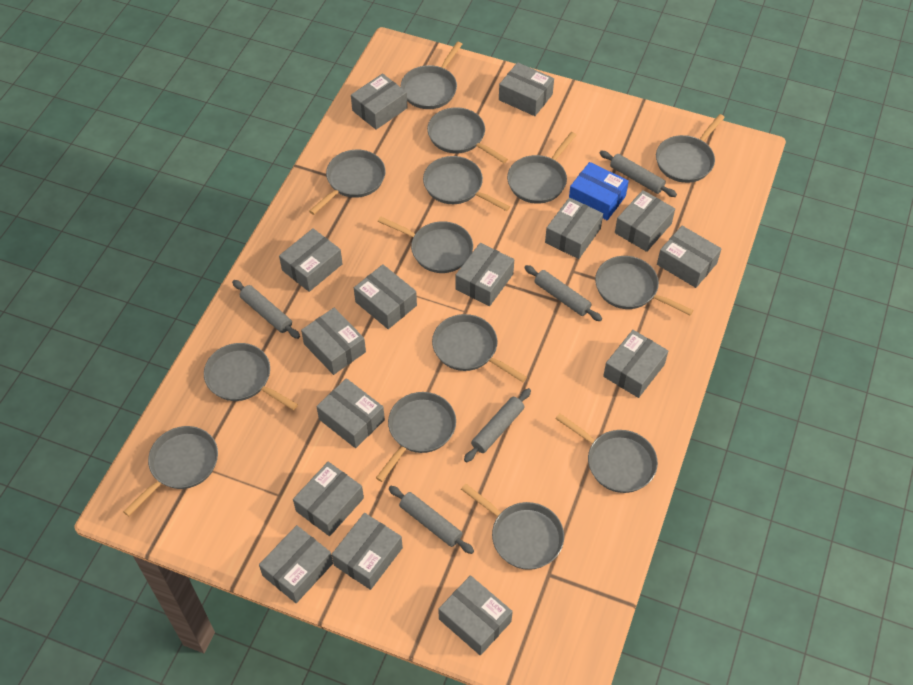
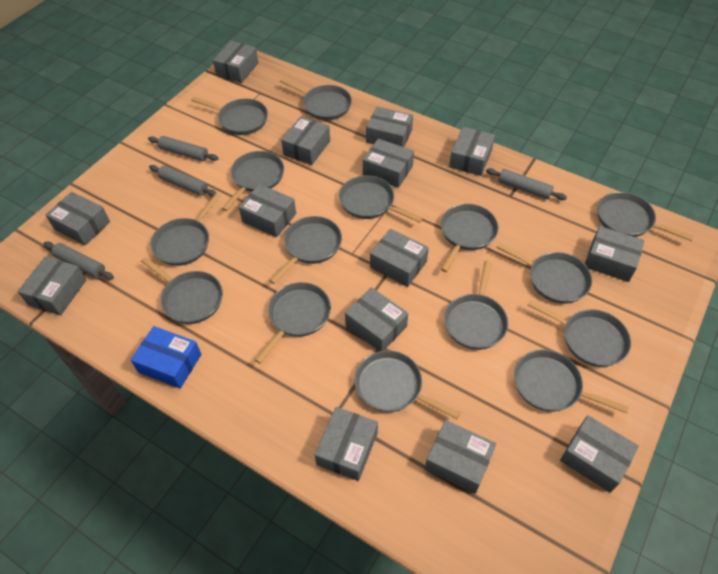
grey box: 15 -> 14
grey pan: 14 -> 15
grey rolling pin: 5 -> 4

